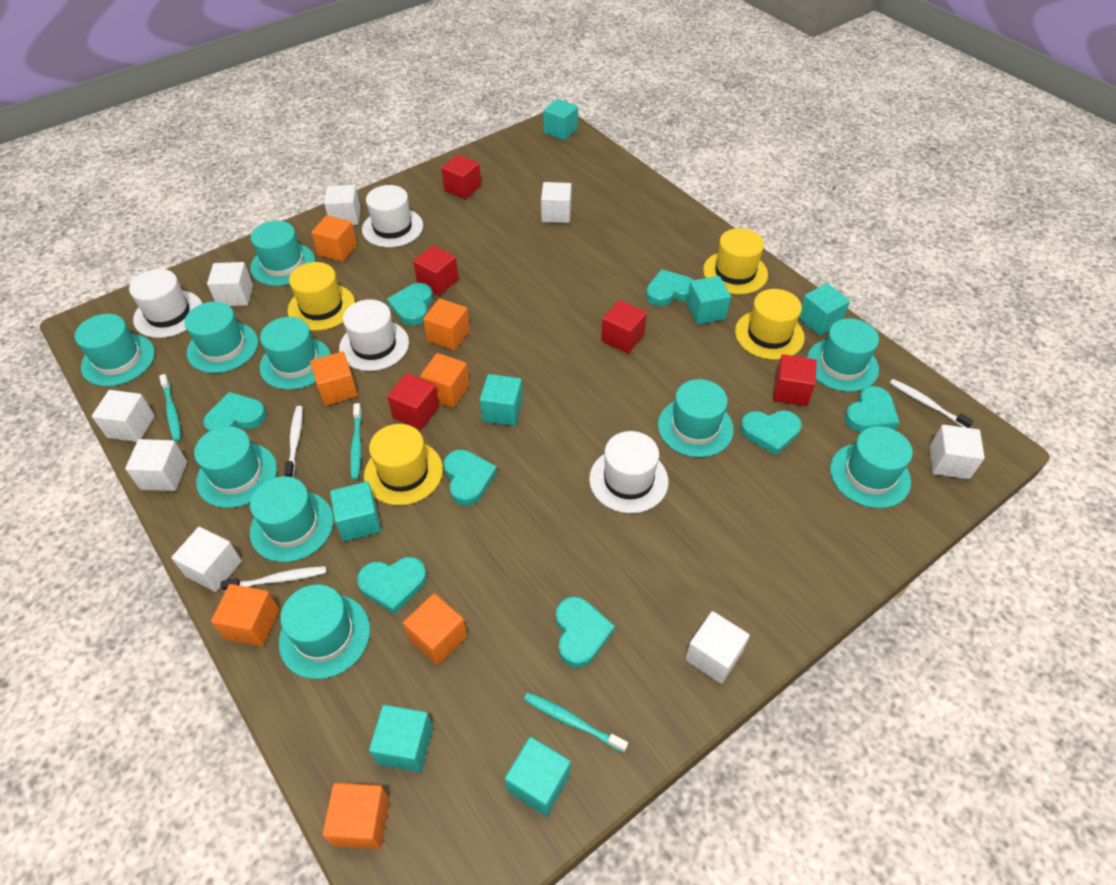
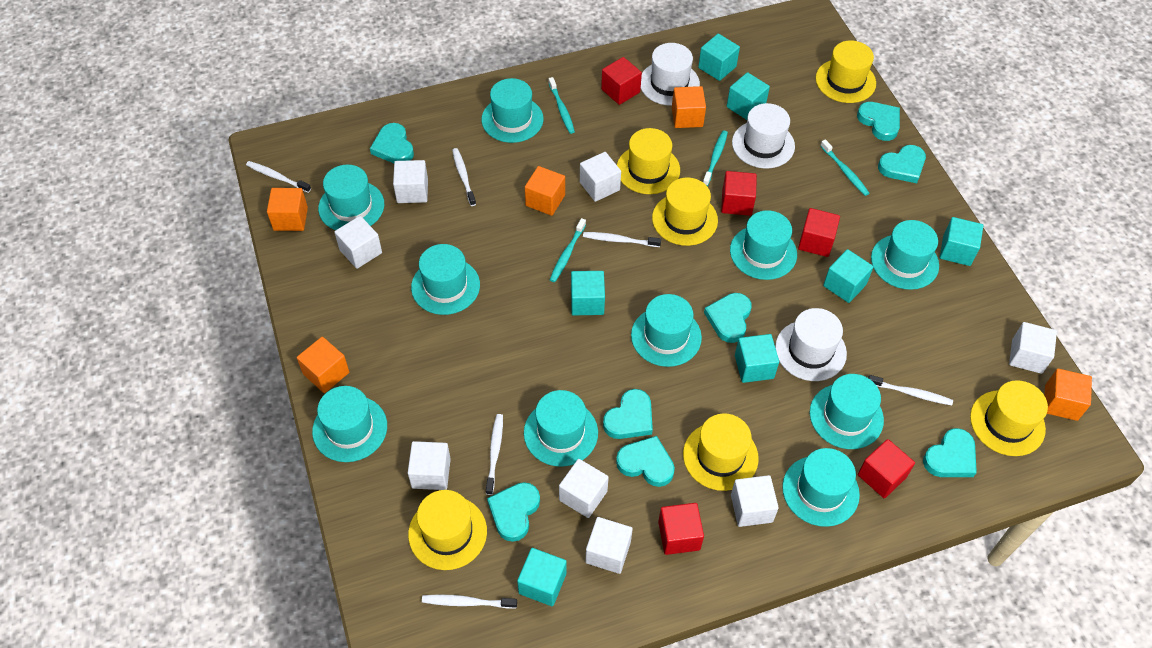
orange cube: 7 -> 5
turquoise toothbrush: 3 -> 4
white hat: 4 -> 3
white toothbrush: 3 -> 6
yellow hat: 4 -> 6

